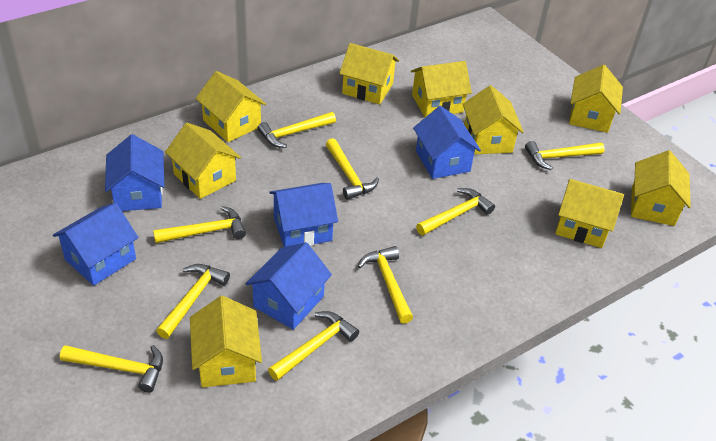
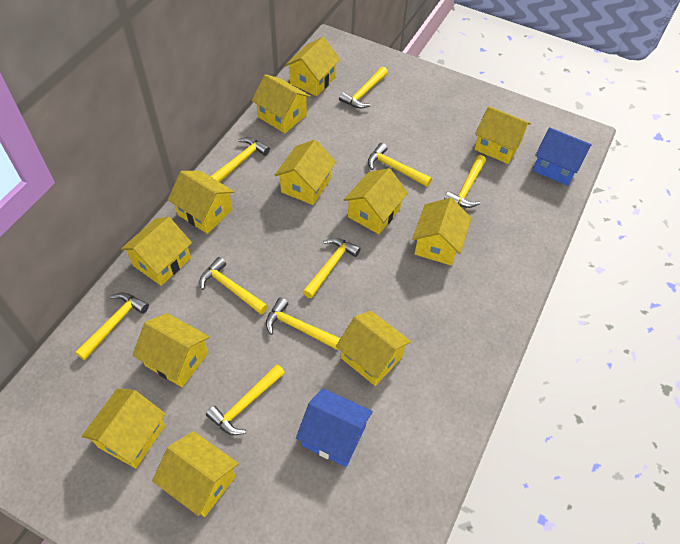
blue house: 5 -> 2
yellow house: 9 -> 12

